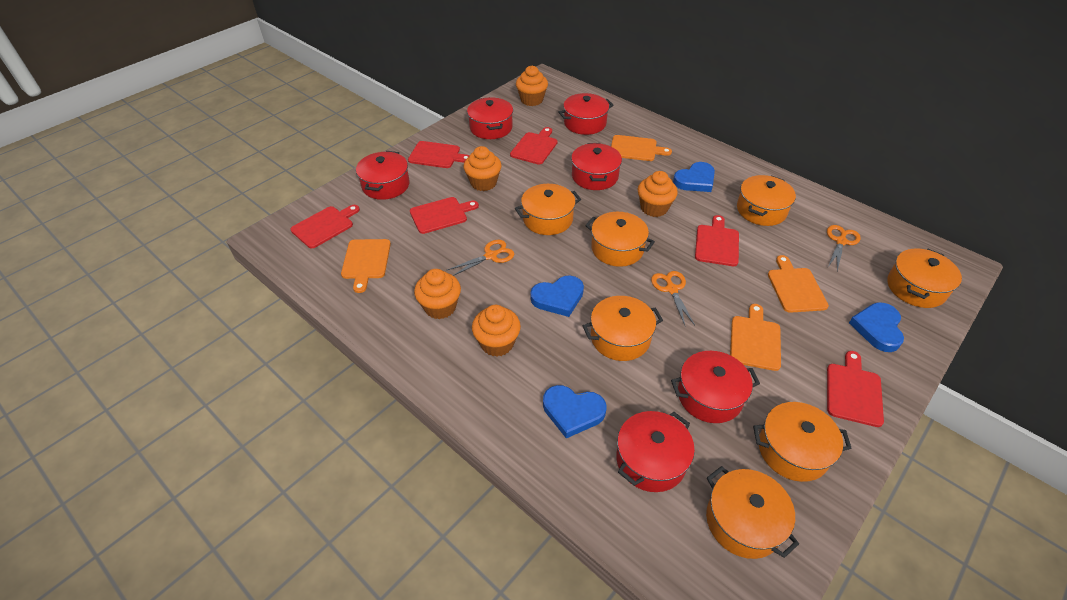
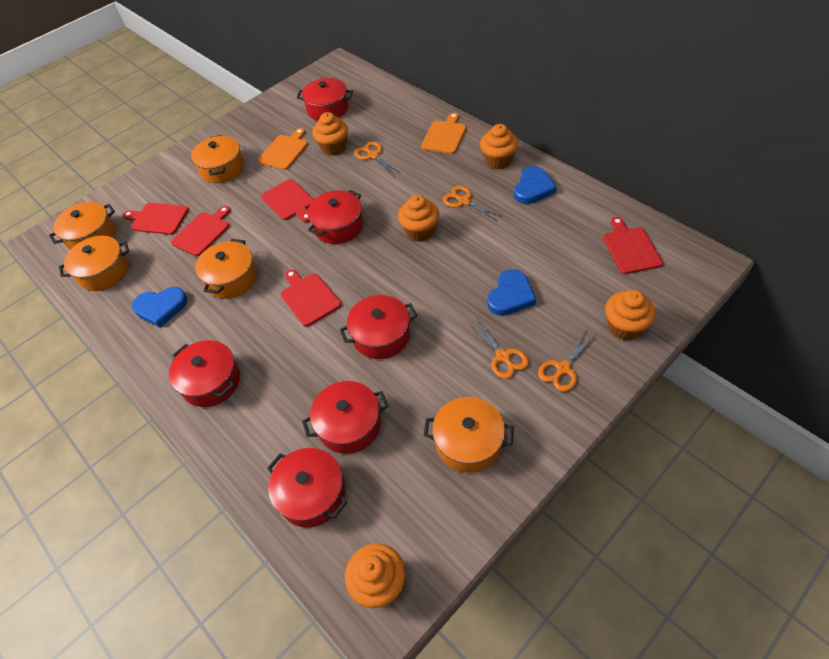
blue heart: 4 -> 3
orange cutting board: 4 -> 2
orange pot: 7 -> 5
orange scissors: 3 -> 4
red cutting board: 6 -> 5

